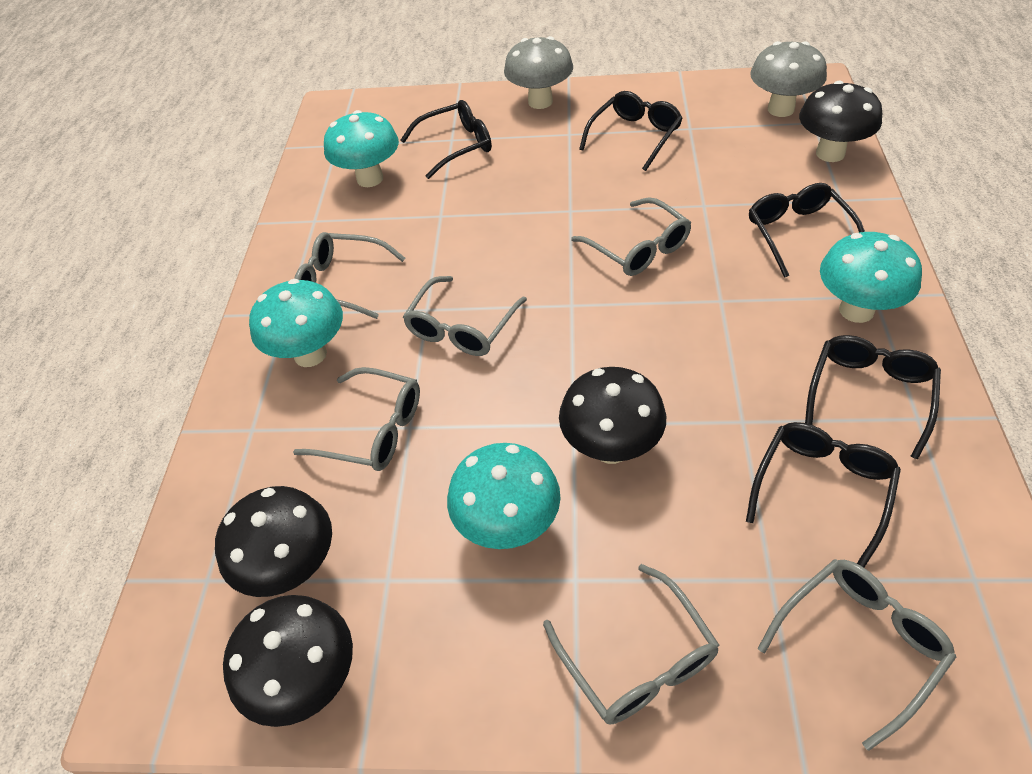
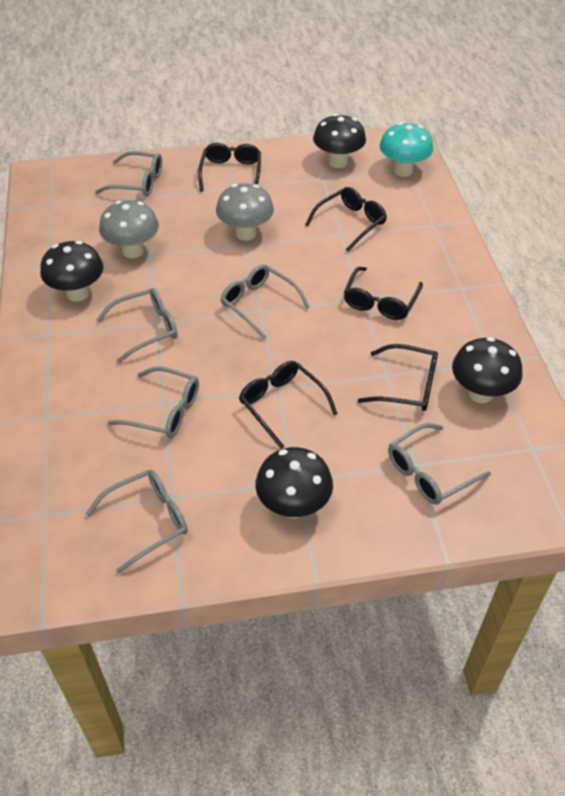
turquoise mushroom: 4 -> 1

